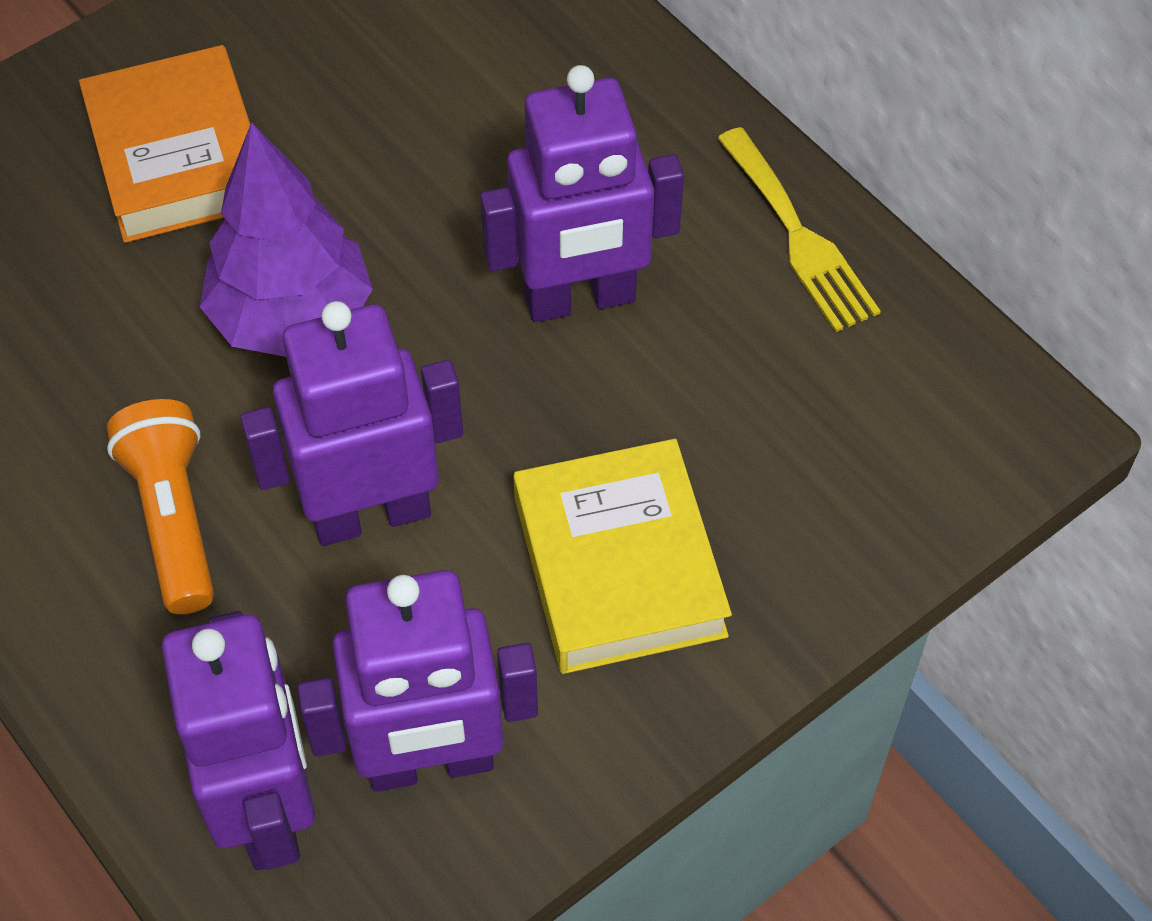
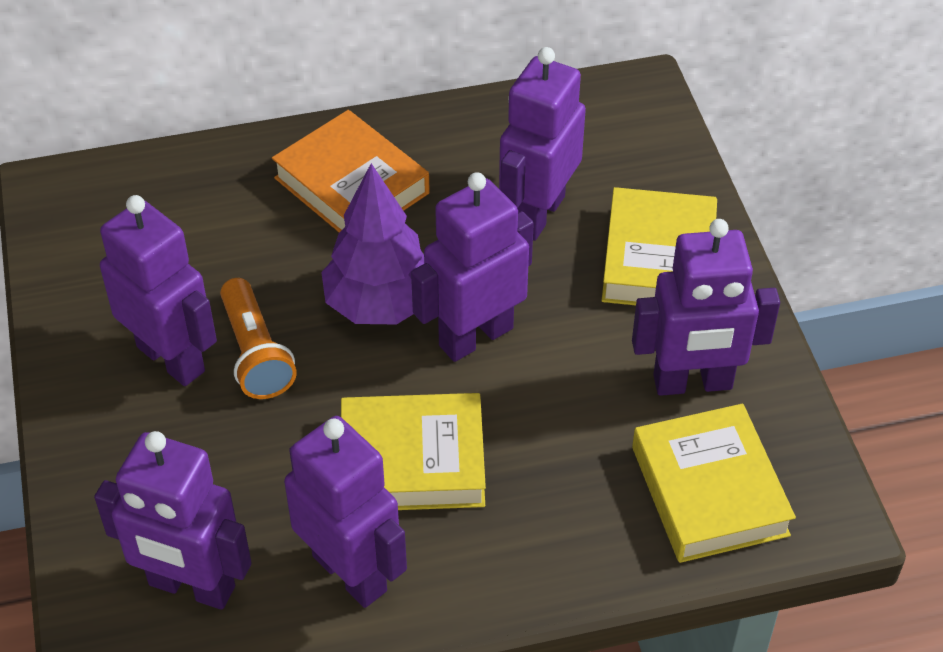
purple robot: 4 -> 6
yellow book: 1 -> 3
yellow fork: 1 -> 0

